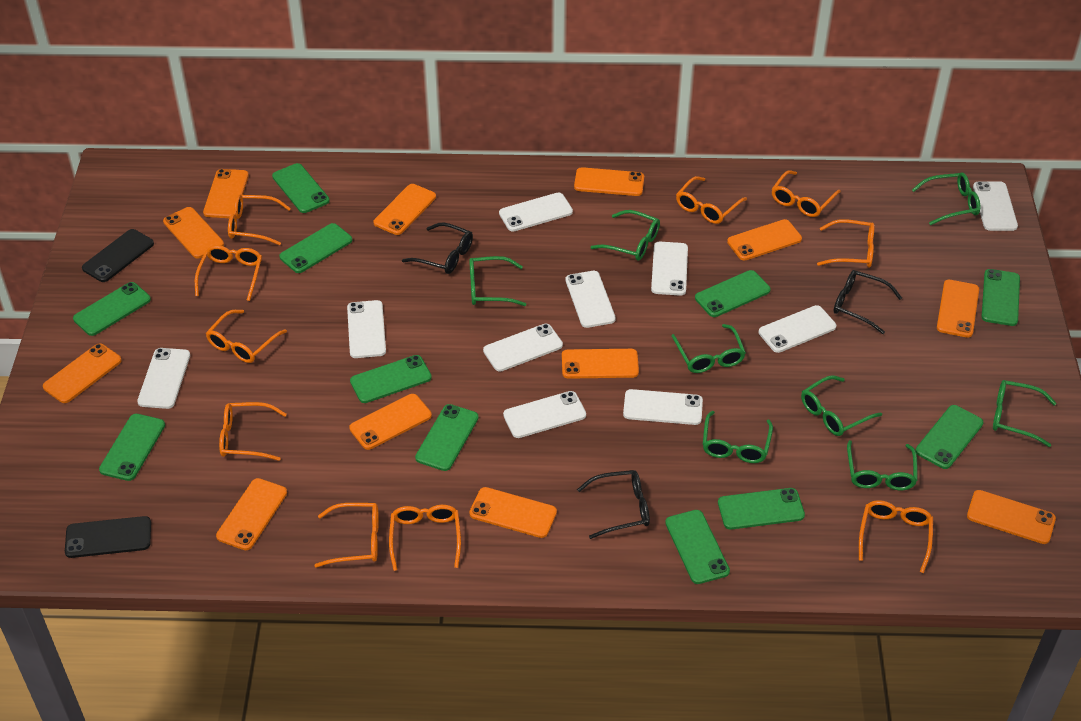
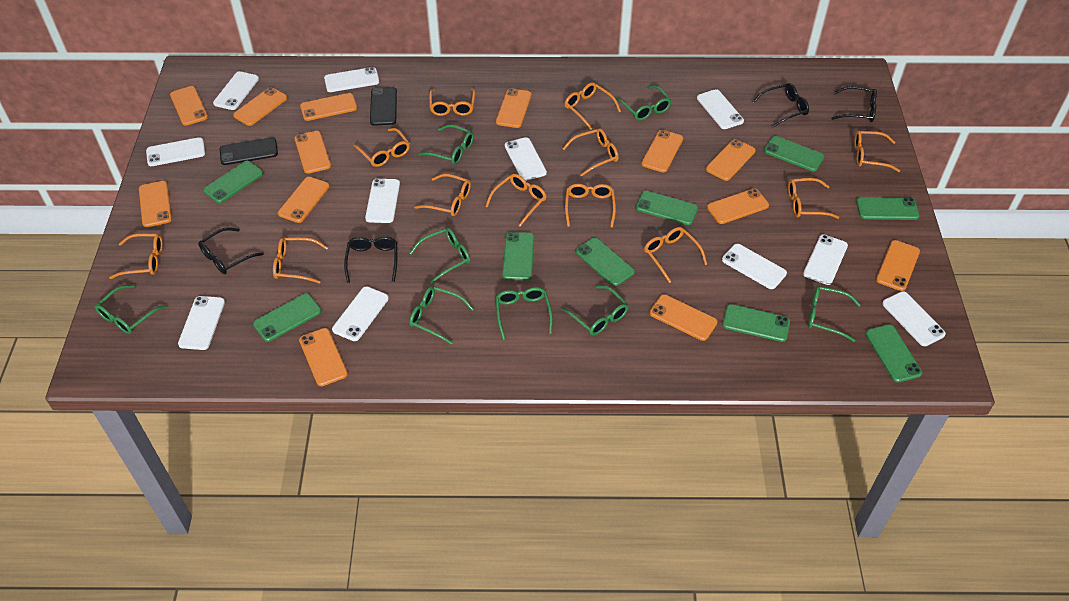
black glasses: 3 -> 4
green phone: 11 -> 9
orange glasses: 10 -> 12
orange phone: 12 -> 13
white phone: 10 -> 11

